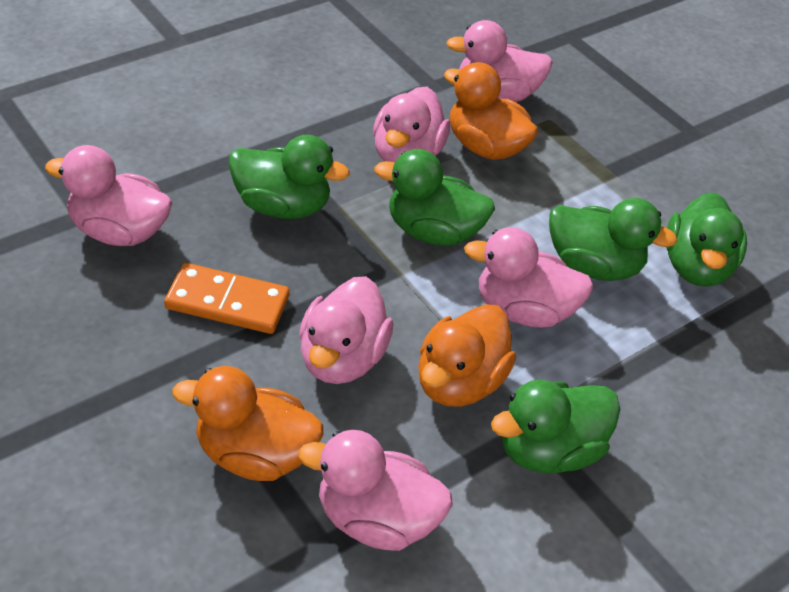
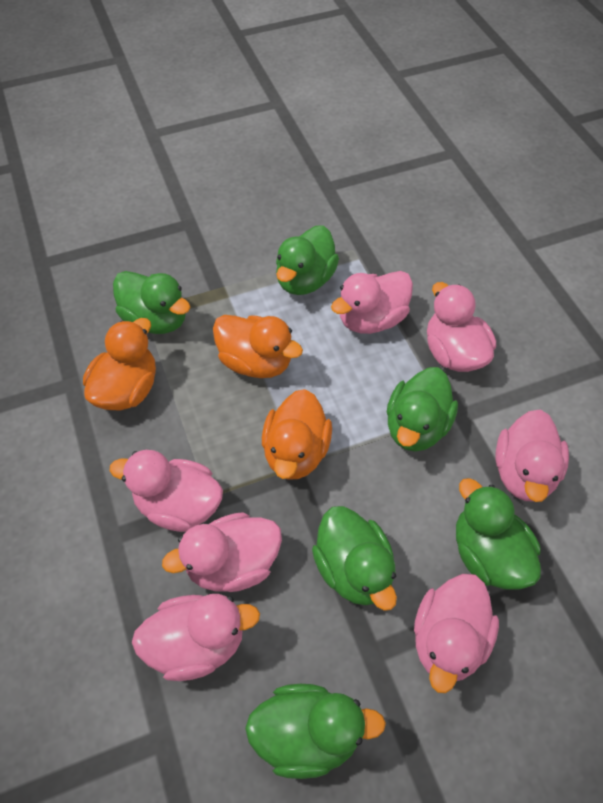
green duck: 5 -> 6
orange domino: 1 -> 0
pink duck: 6 -> 7

